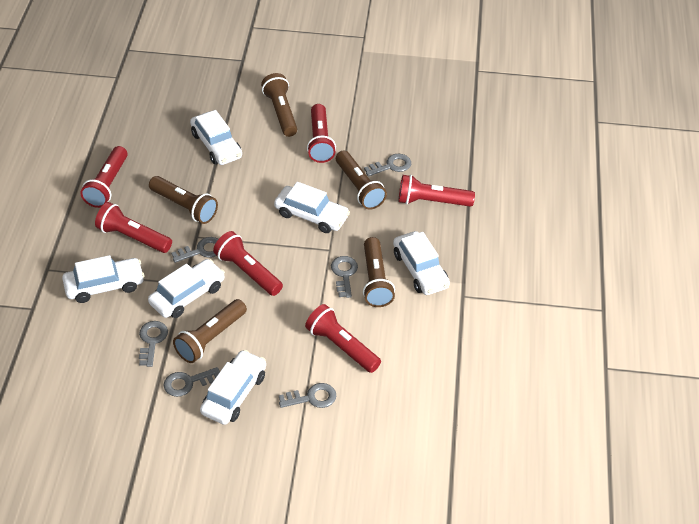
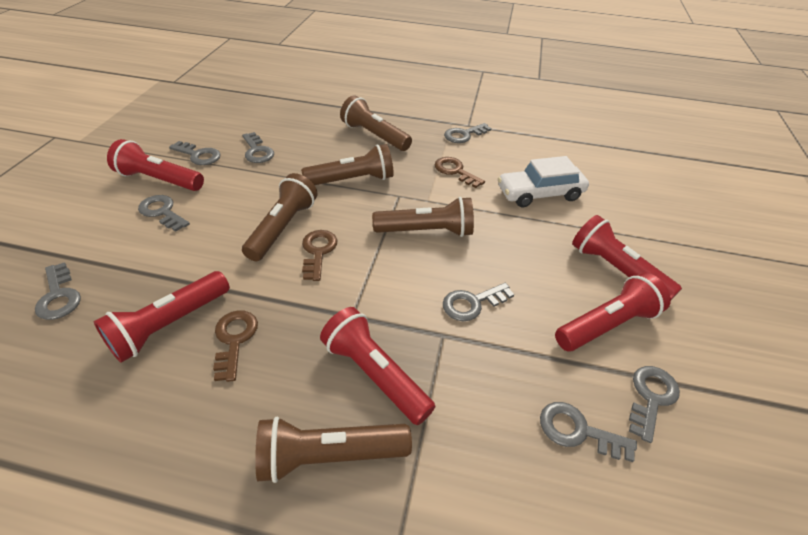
brown key: 0 -> 3
grey key: 6 -> 8
red flashlight: 6 -> 5
white car: 6 -> 1

